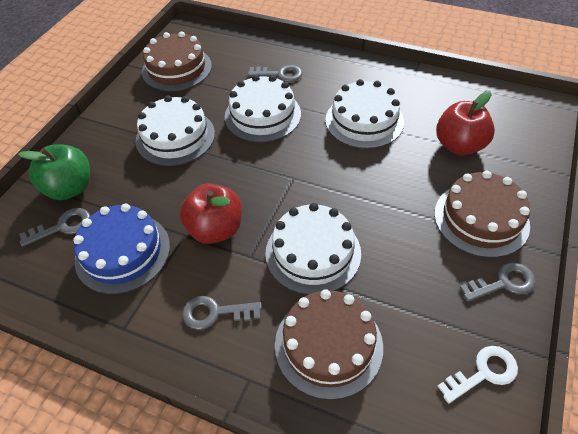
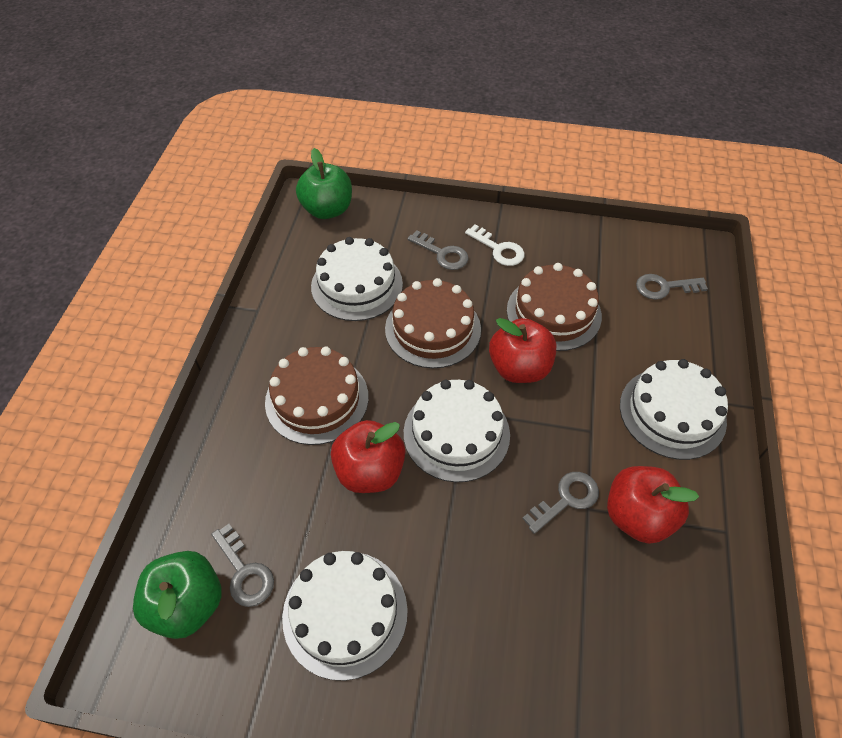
blue cake: 1 -> 0
green apple: 1 -> 2
red apple: 2 -> 3

